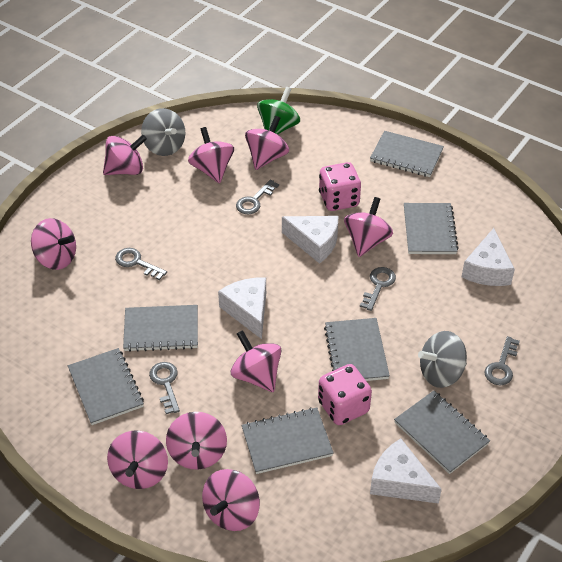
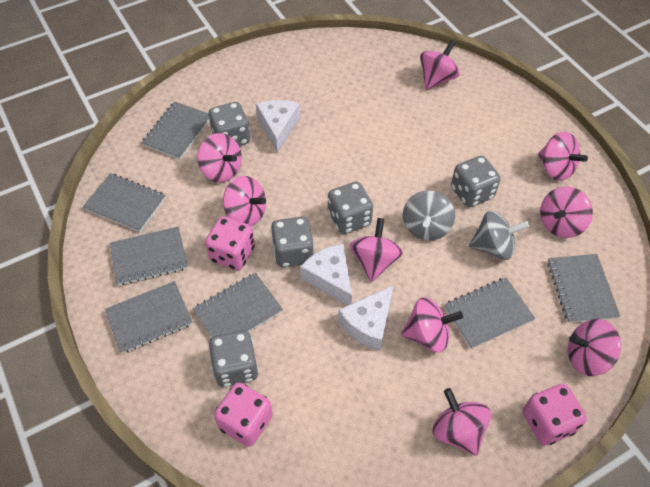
green spinning top: 1 -> 0
grey dice: 0 -> 5
grey key: 5 -> 0
pink dice: 2 -> 3
white cheese: 4 -> 3

